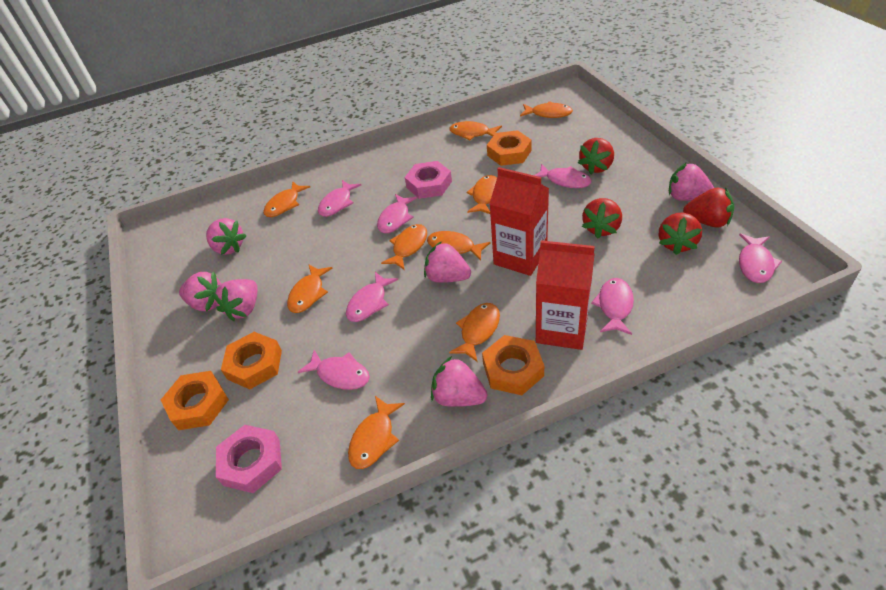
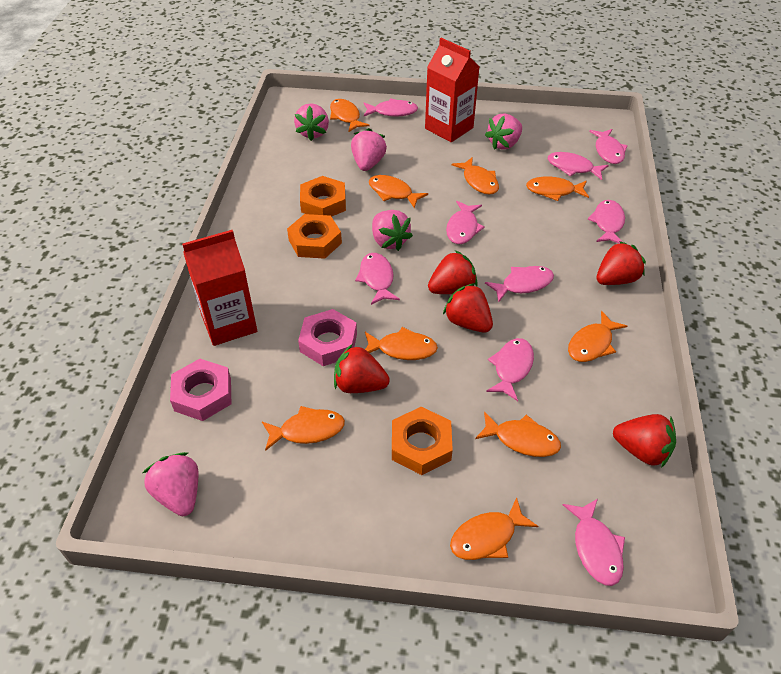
orange nut: 4 -> 3
pink fish: 7 -> 9
pink strawberry: 6 -> 5
red strawberry: 4 -> 5

